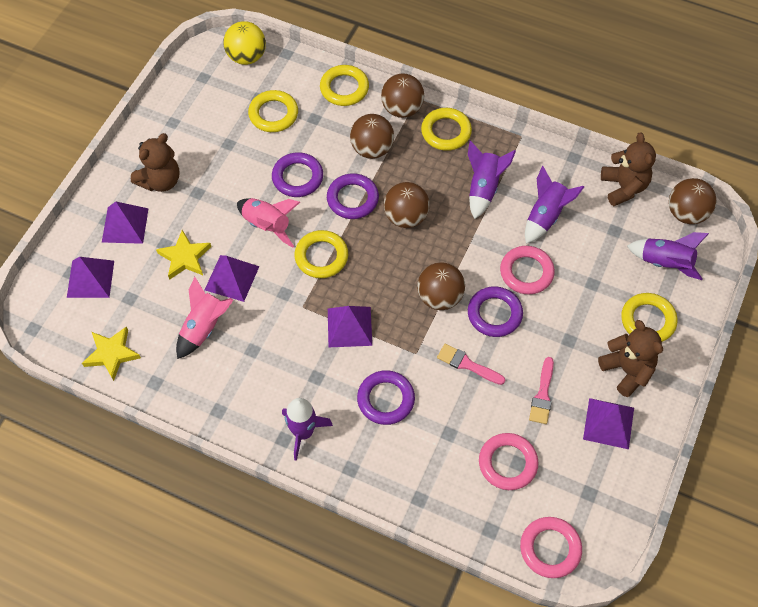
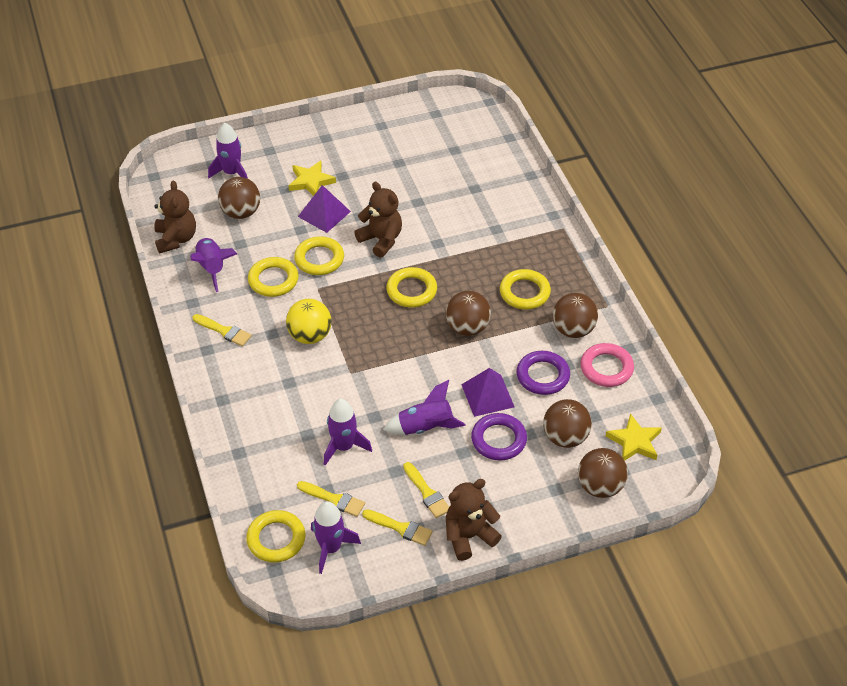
pink brush: 2 -> 0
pink ring: 3 -> 1
pink rocket: 2 -> 0
purple pyramid: 5 -> 2
purple ring: 4 -> 2
purple rocket: 4 -> 5
yellow brush: 0 -> 4

